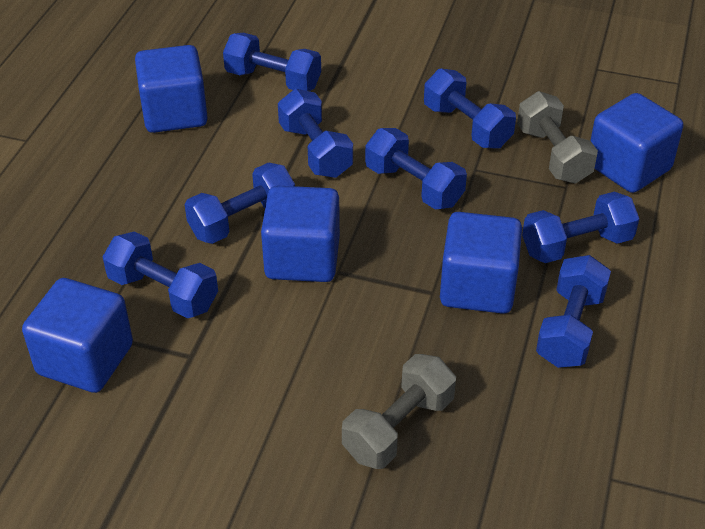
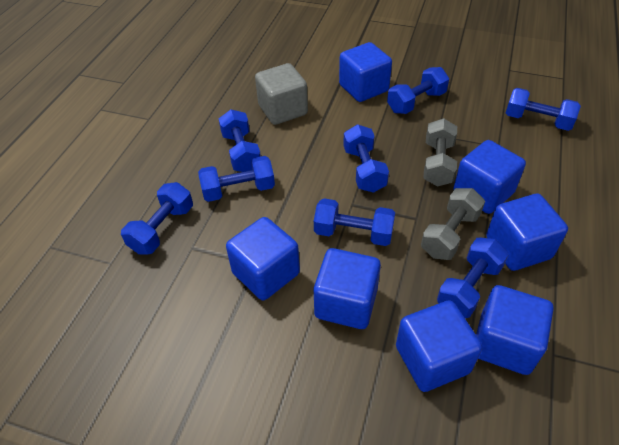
blue cube: 5 -> 7
grey cube: 0 -> 1

